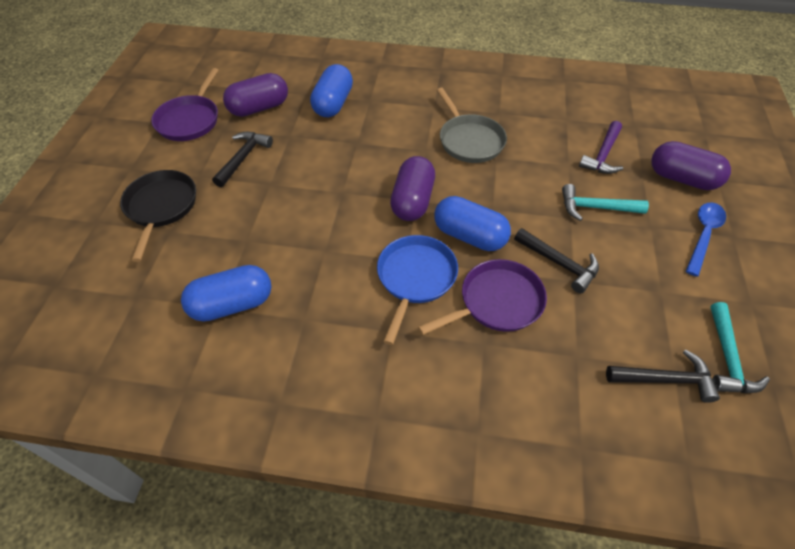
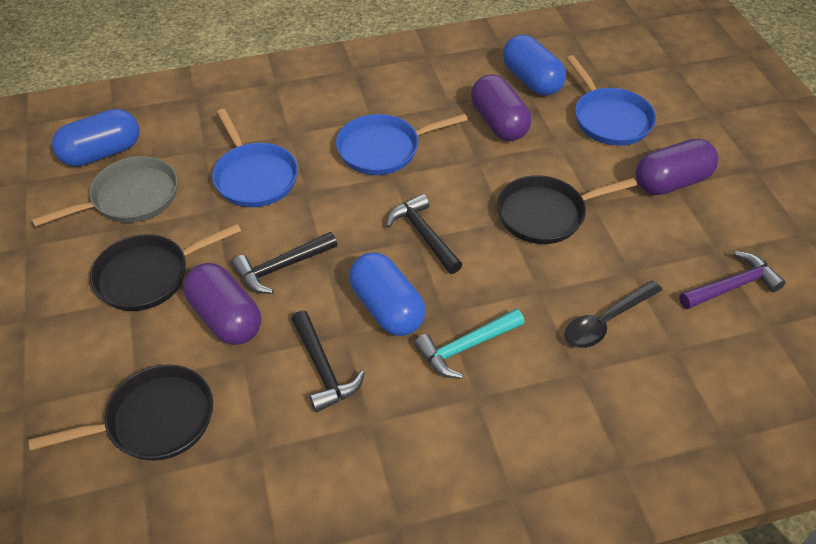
black pan: 1 -> 3
black spoon: 0 -> 1
blue pan: 1 -> 3
blue spoon: 1 -> 0
purple pan: 2 -> 0
turquoise hammer: 2 -> 1

